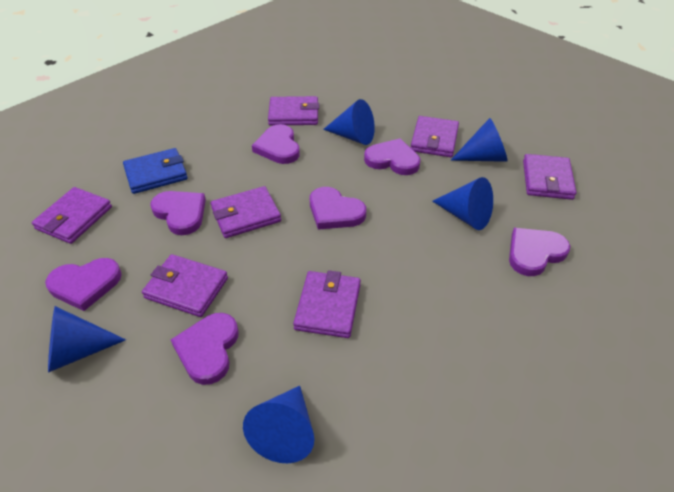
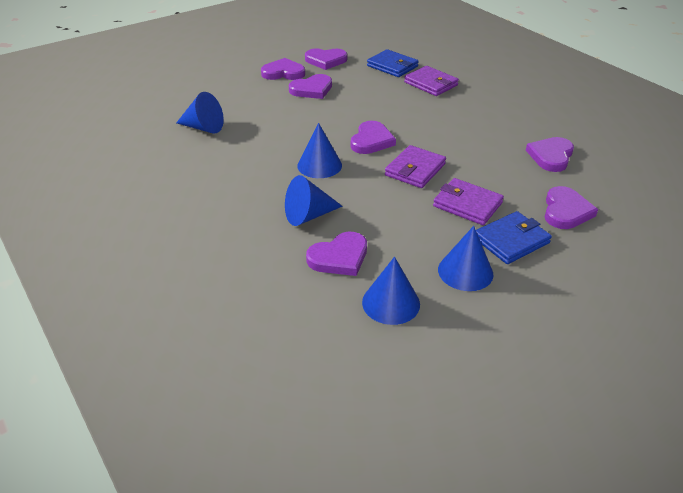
blue wallet: 1 -> 2
purple wallet: 7 -> 3

